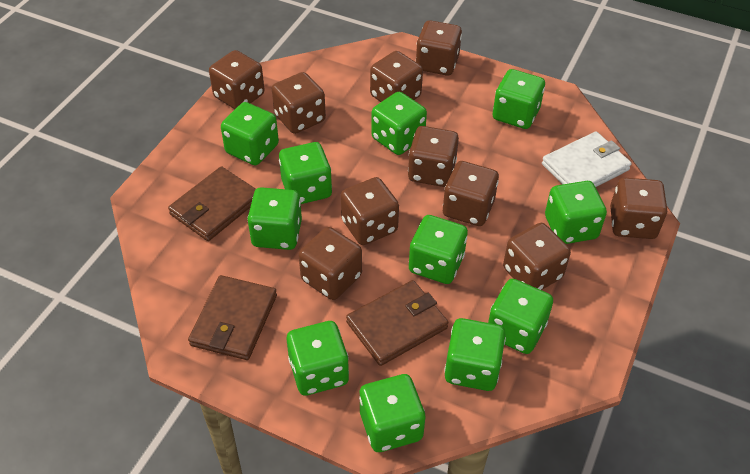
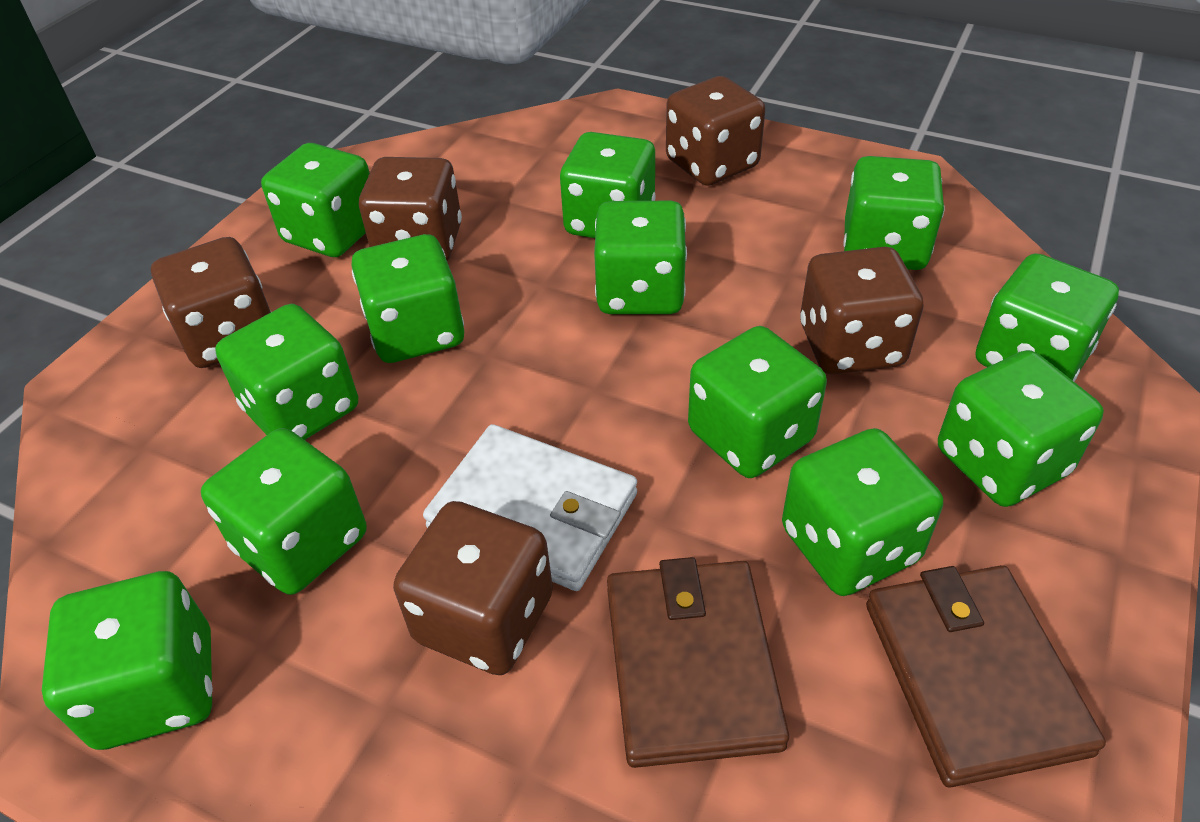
brown dice: 10 -> 5
brown wallet: 3 -> 2
green dice: 11 -> 12

